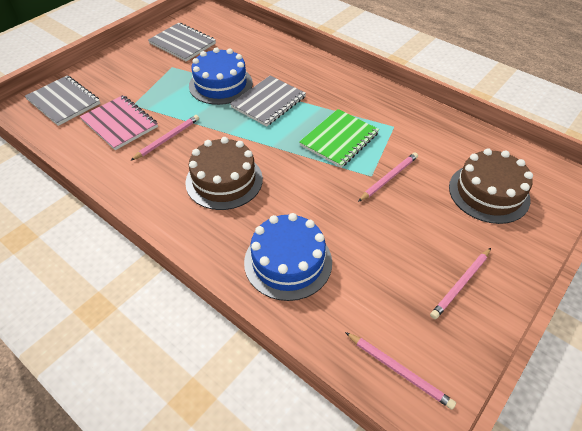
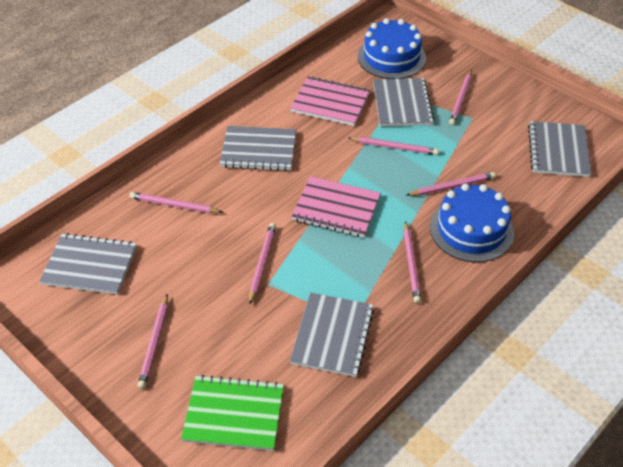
brown cake: 2 -> 0
grey notebook: 3 -> 5
pink notebook: 1 -> 2
pink pencil: 4 -> 7

